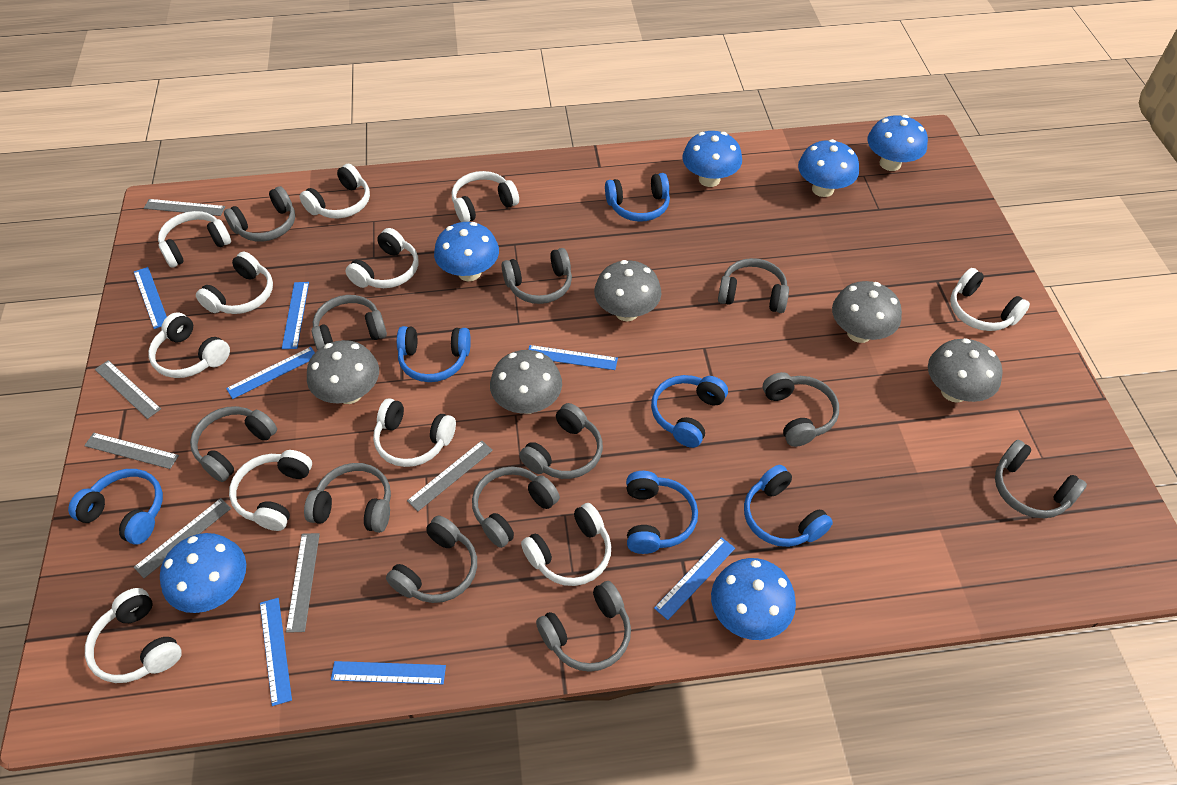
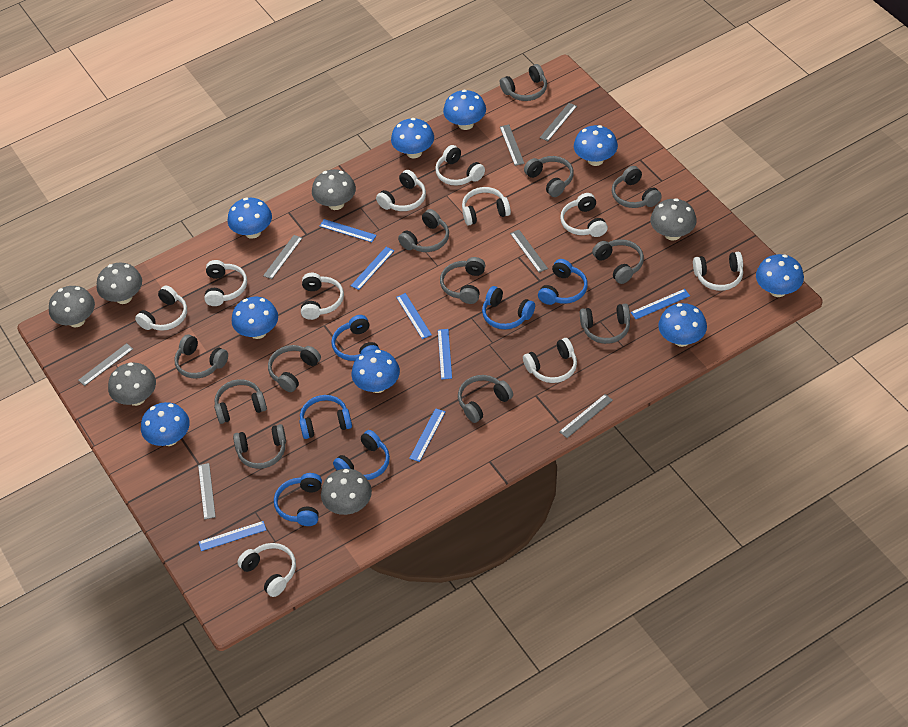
blue mushroom: 6 -> 9
grey mushroom: 5 -> 6
grey ruler: 6 -> 7
white headphones: 11 -> 10

